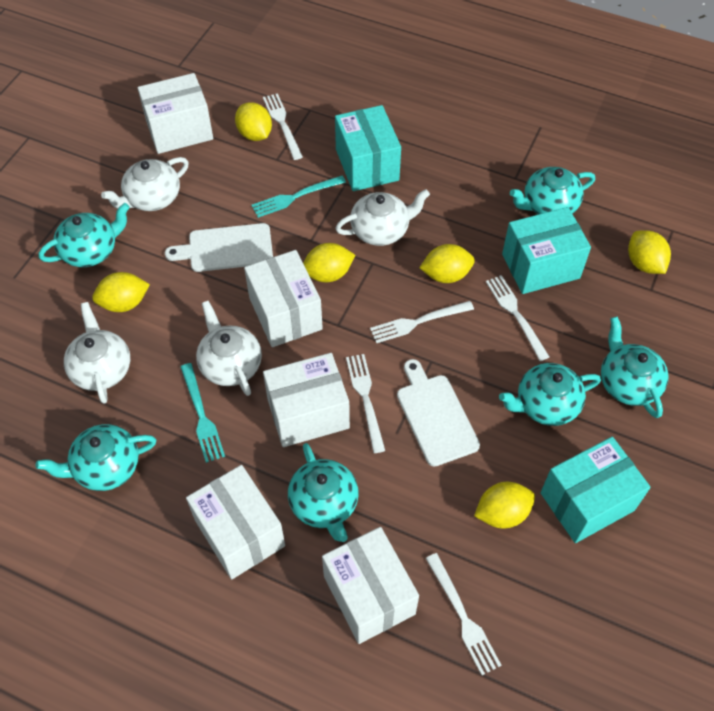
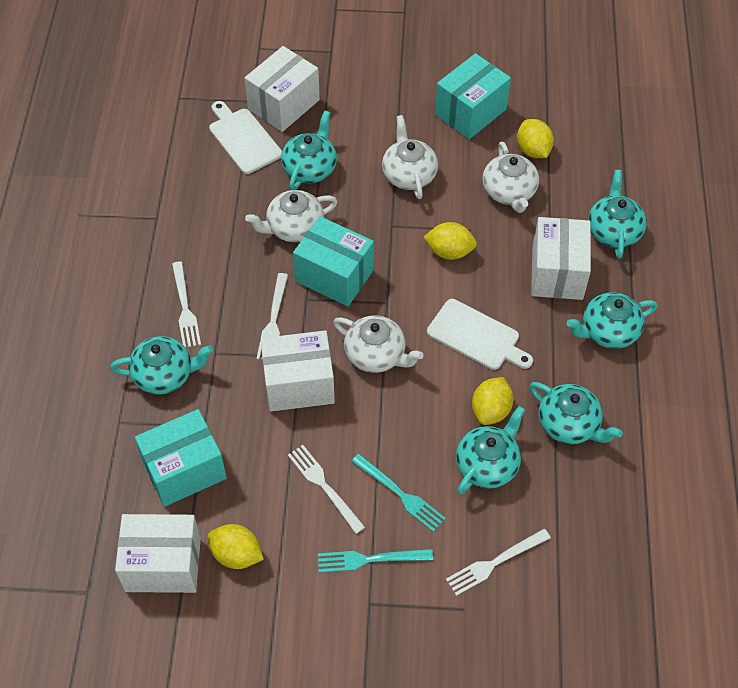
white box: 5 -> 4
white fork: 5 -> 4
yellow lemon: 6 -> 4

